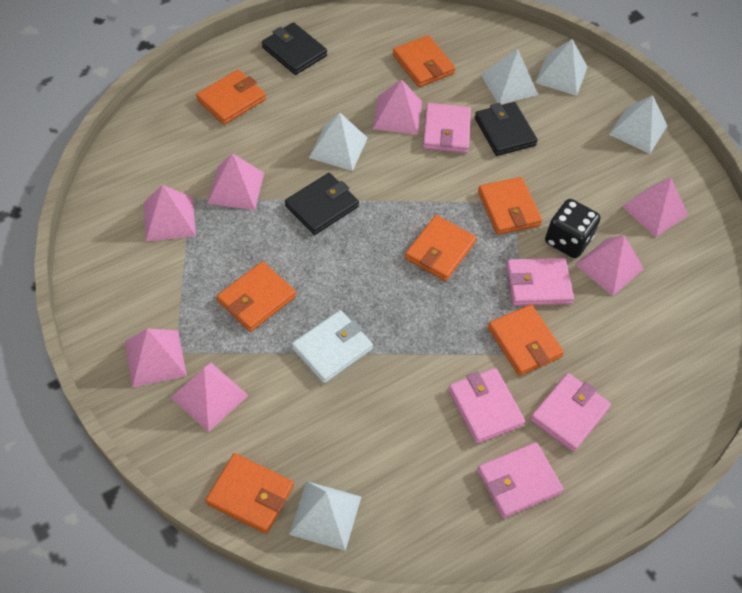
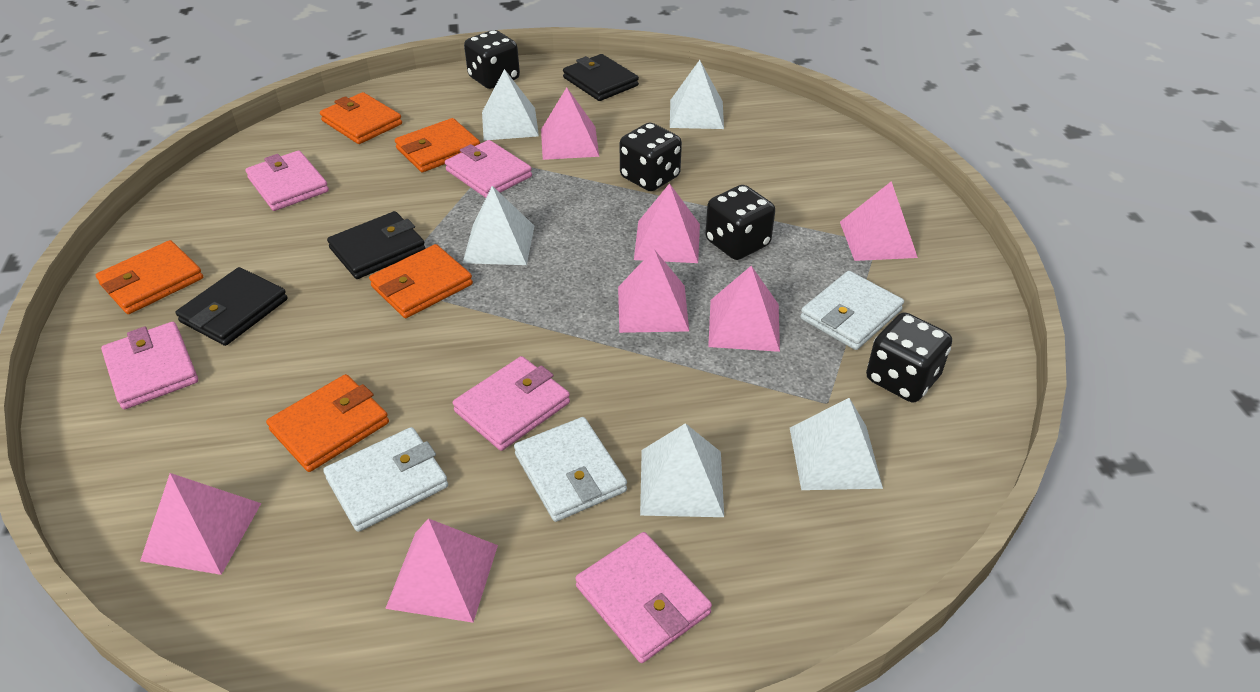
black dice: 1 -> 4
orange wallet: 7 -> 5
white wallet: 1 -> 3

